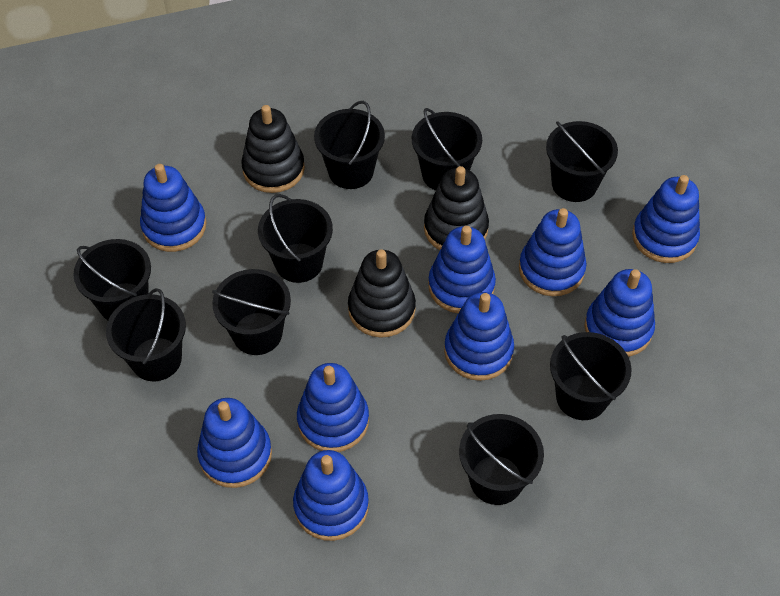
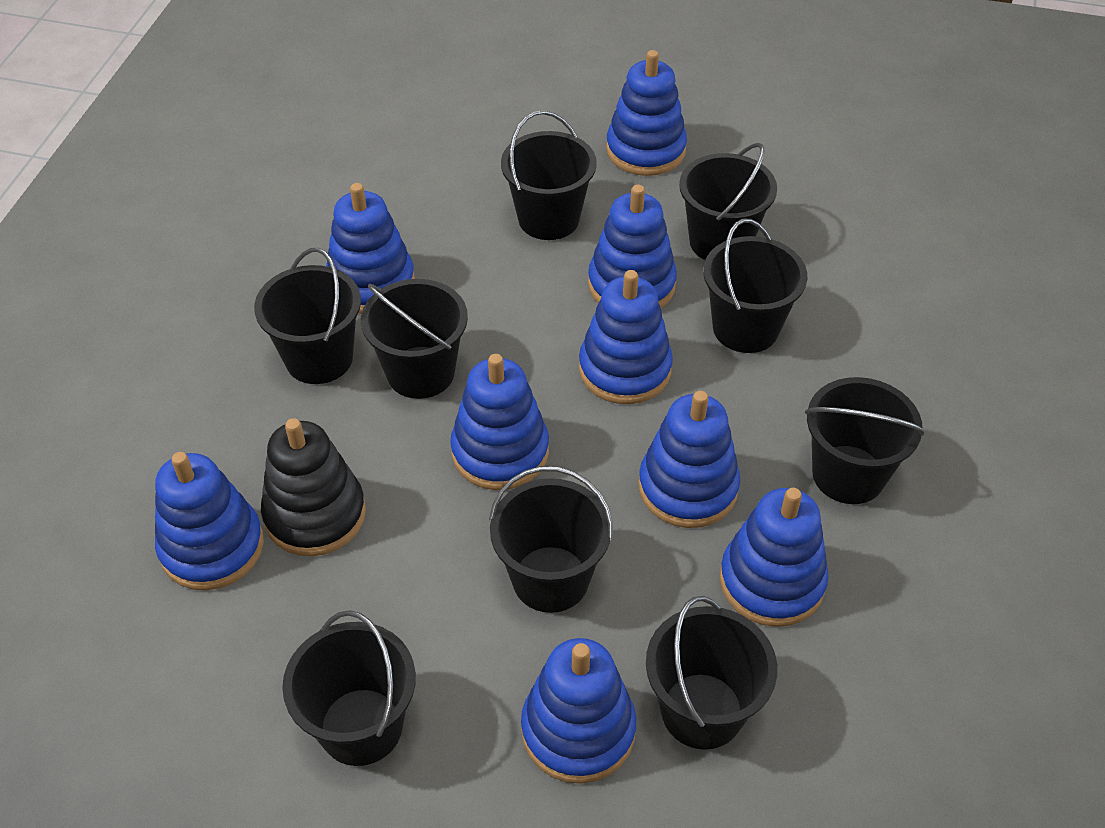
black stacking toy: 3 -> 1

